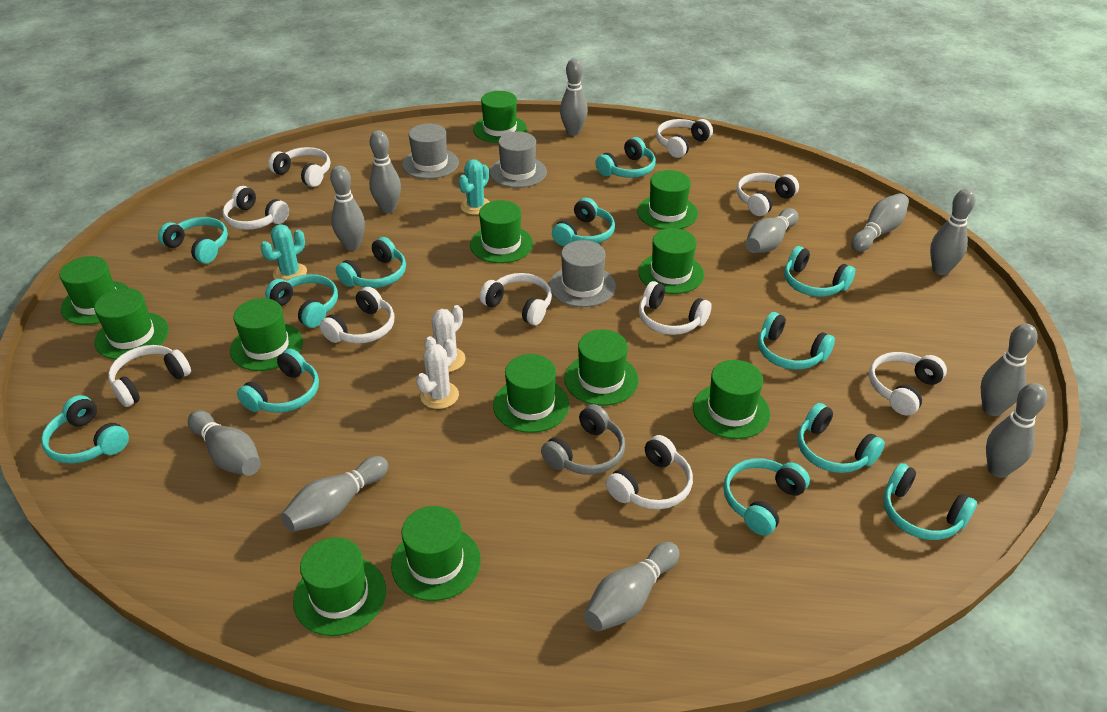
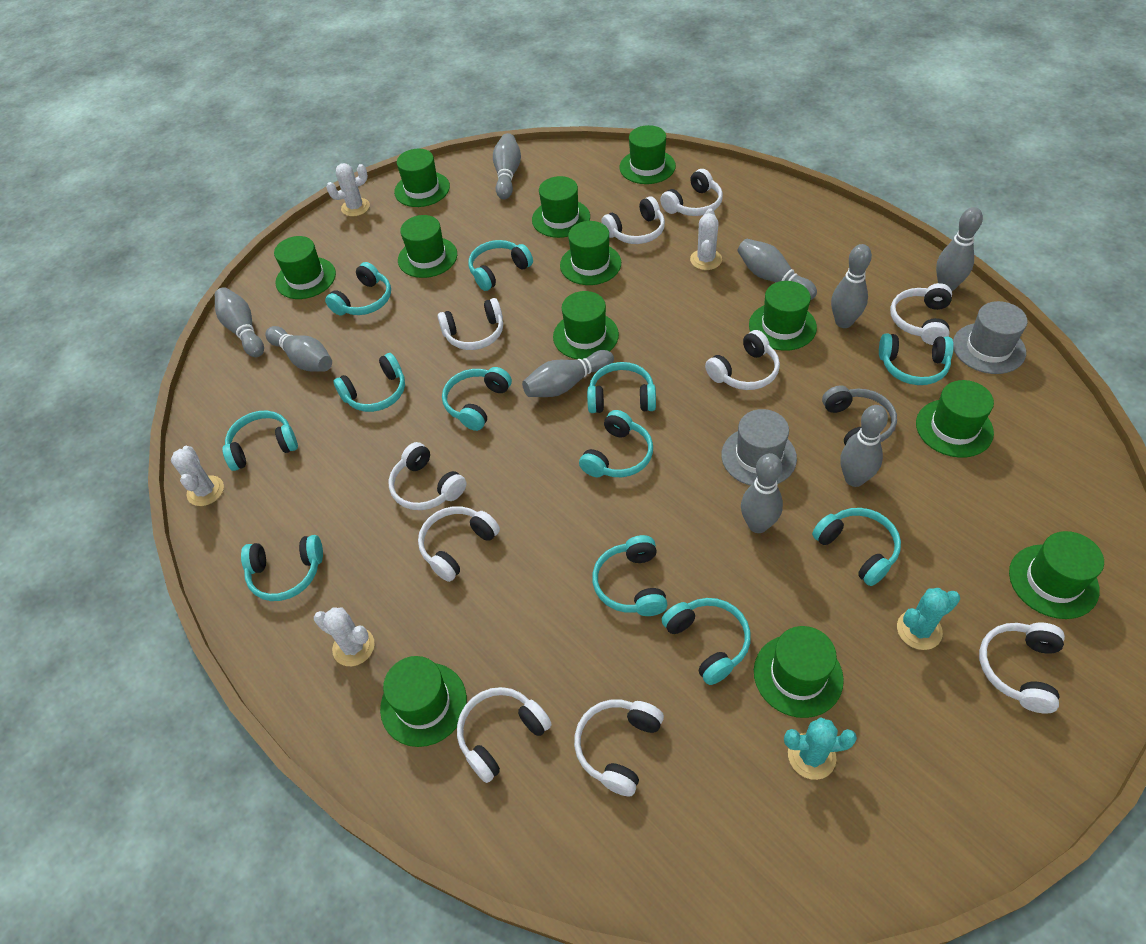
grey bowling pin: 11 -> 9
grey hat: 3 -> 2
white cactus: 2 -> 4

